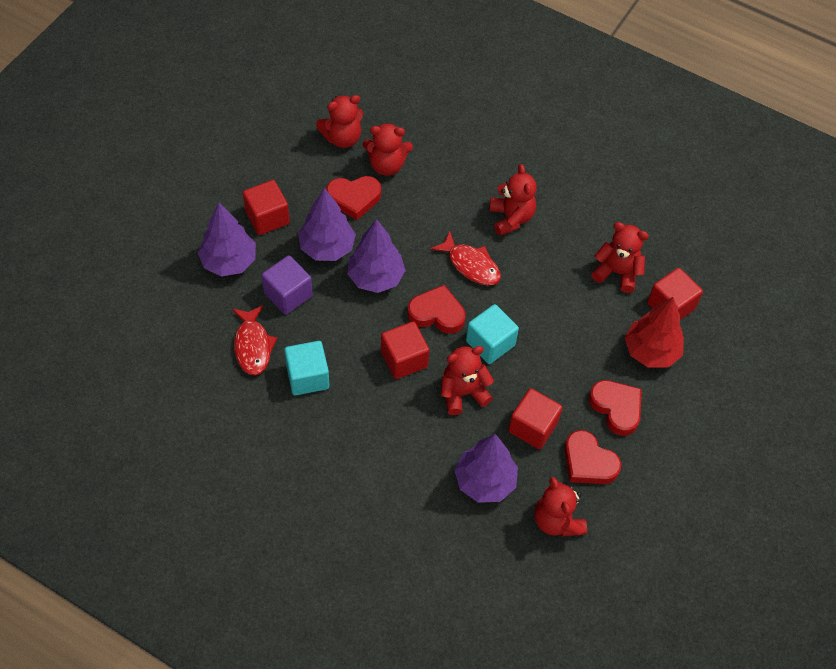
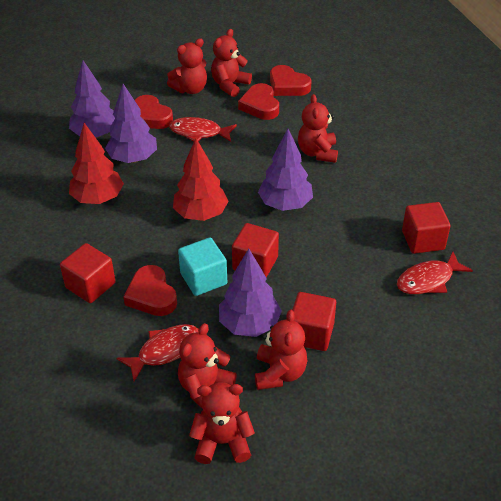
purple cube: 1 -> 0
red fish: 2 -> 3
red tree: 1 -> 2
turquoise cube: 2 -> 1

